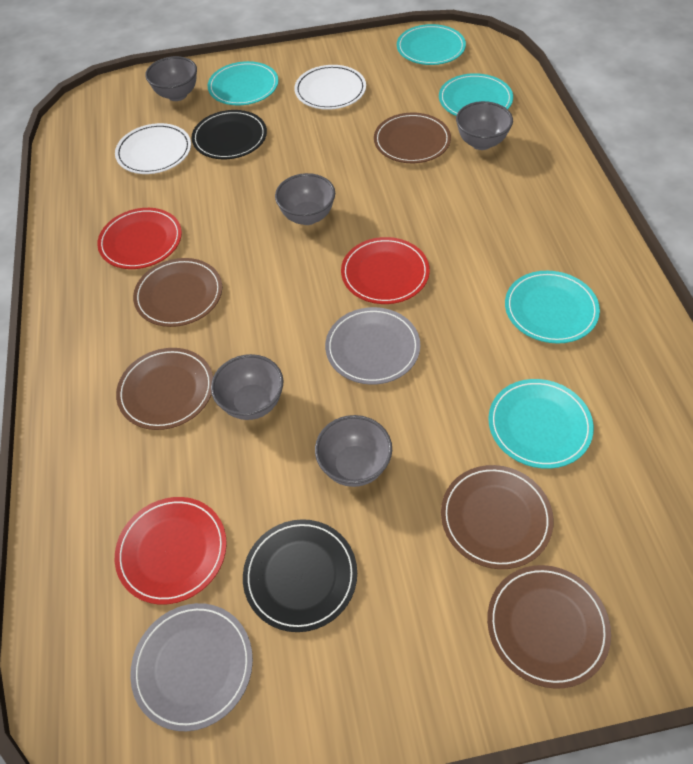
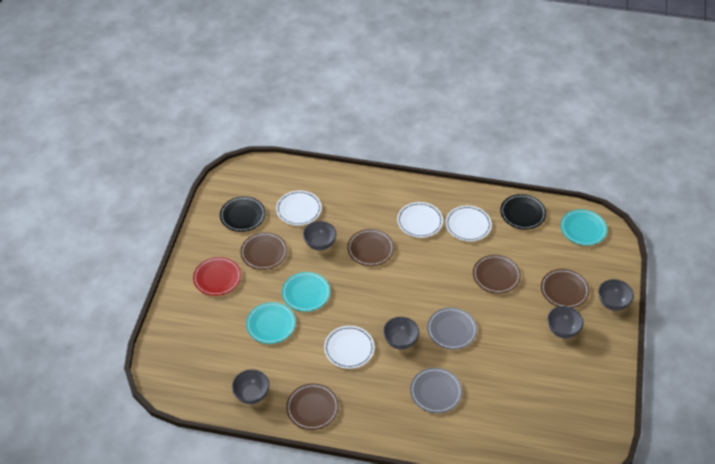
red plate: 3 -> 1
turquoise plate: 5 -> 3
white plate: 2 -> 4

